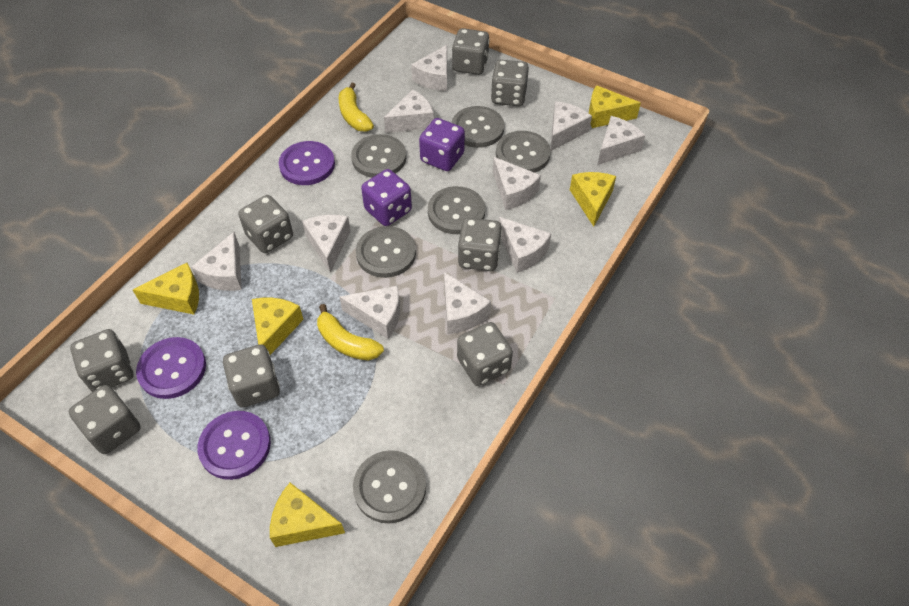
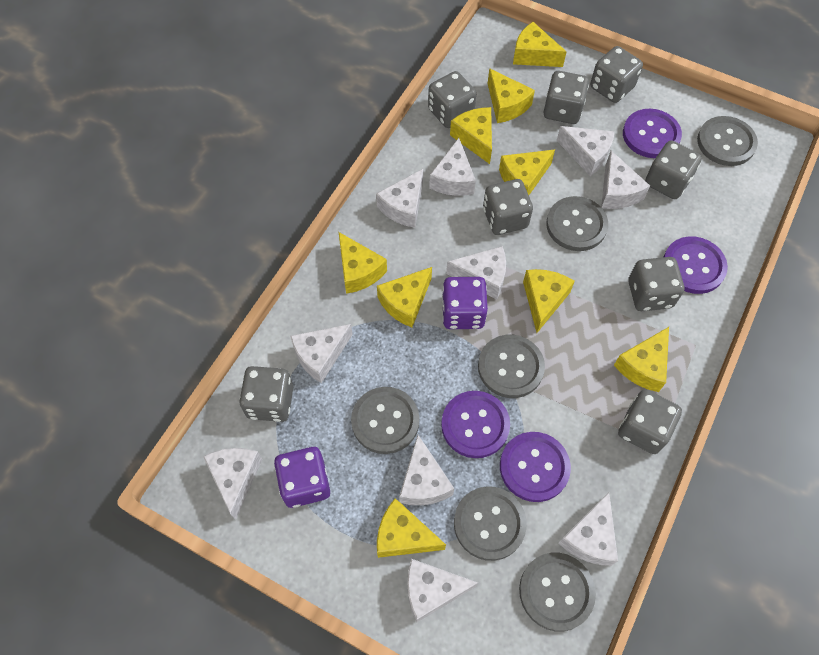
purple button: 3 -> 4
yellow banana: 2 -> 0
yellow cheese: 5 -> 9

